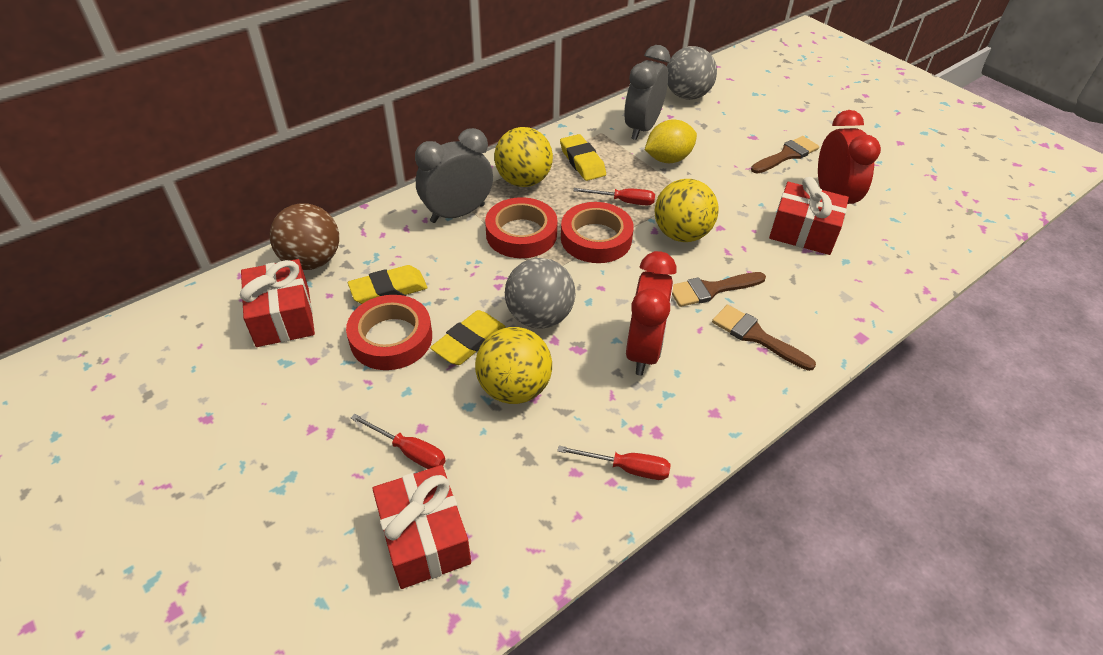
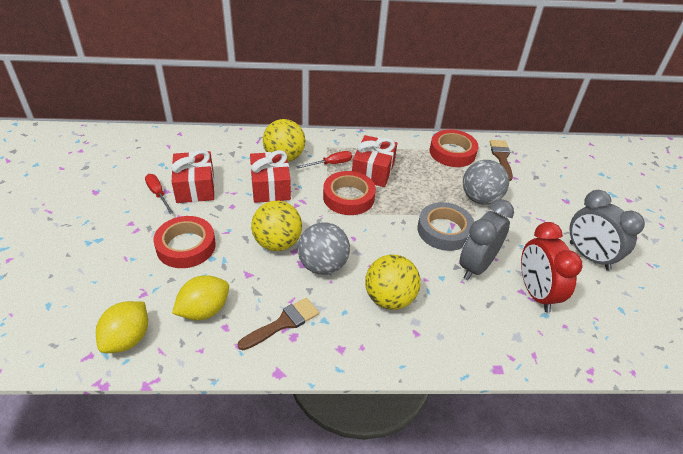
brown ball: 1 -> 0
brown brush: 3 -> 2
grey tape: 0 -> 1
red clock: 2 -> 1
red screwdriver: 3 -> 2
yellow eraser: 3 -> 0
yellow lemon: 1 -> 2

